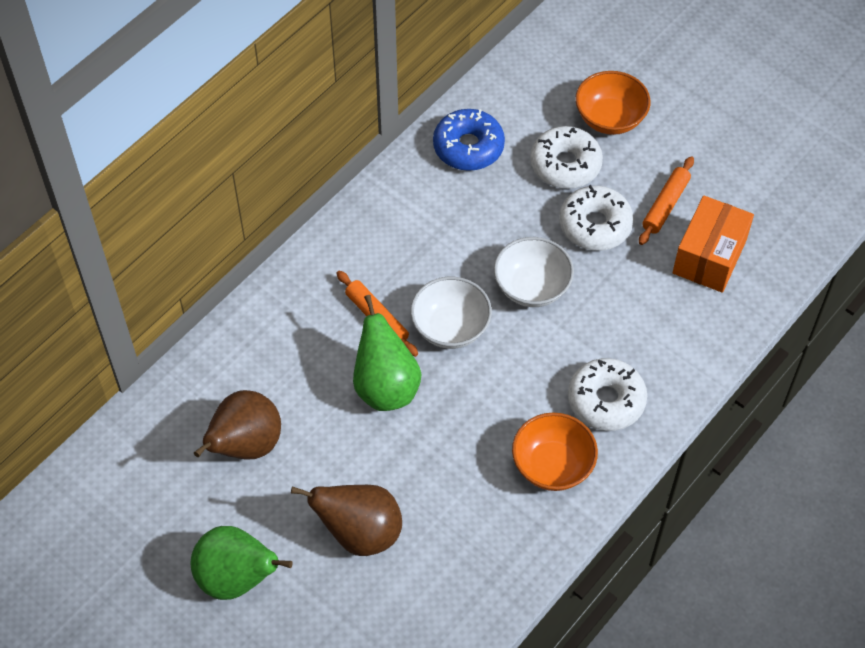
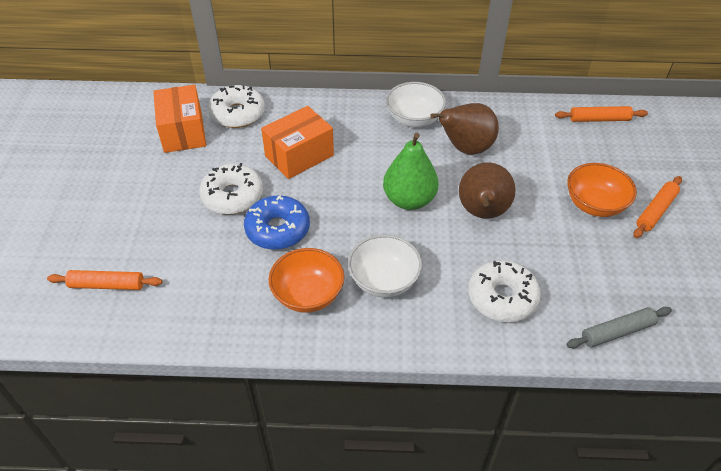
green pear: 2 -> 1
grey rolling pin: 0 -> 1
orange box: 1 -> 2
orange rolling pin: 2 -> 3

